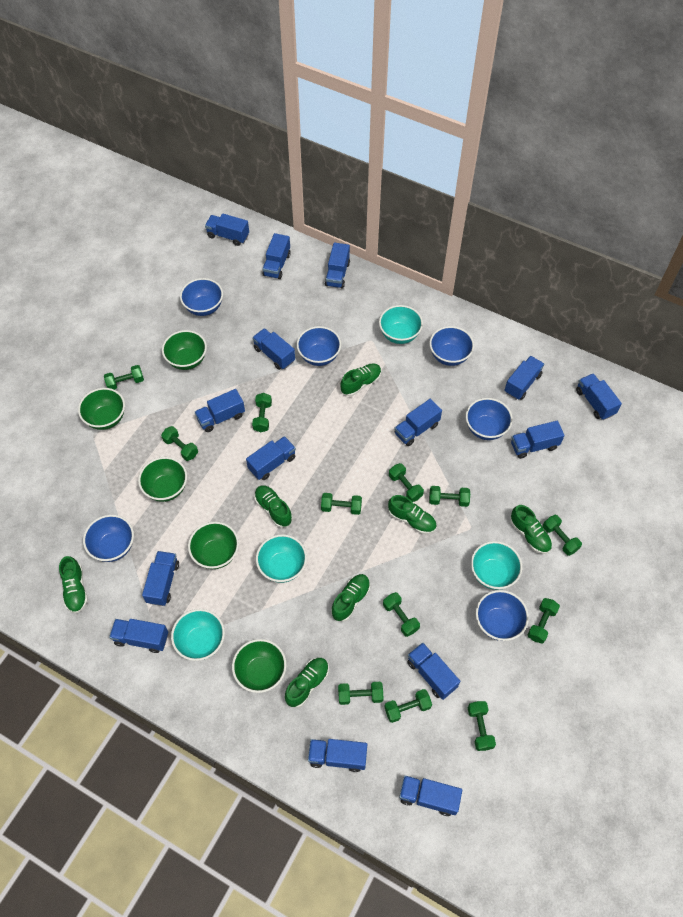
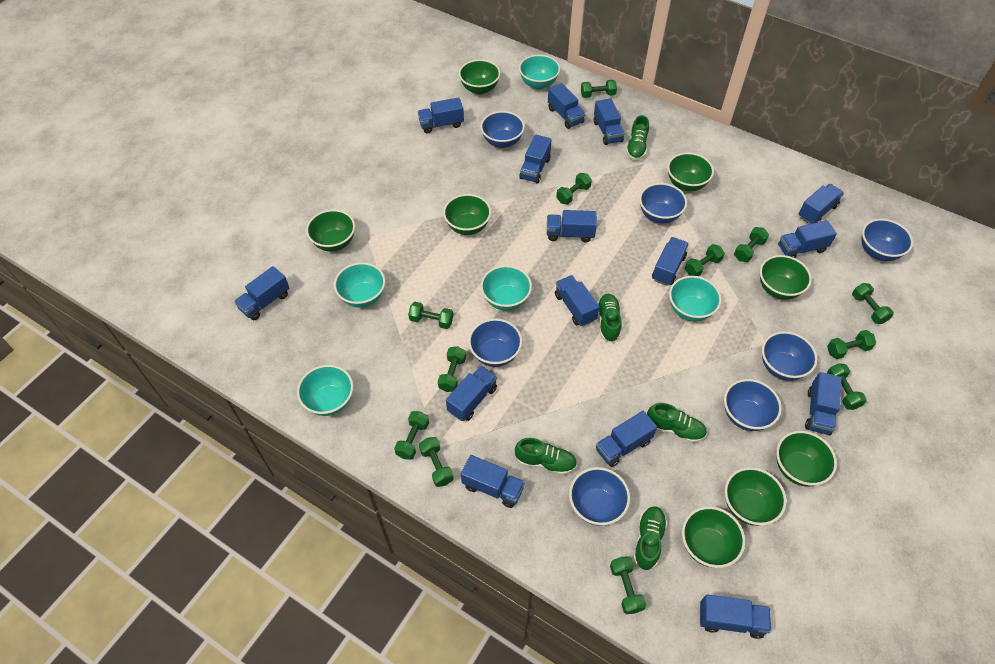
blue bowl: 6 -> 7
green bowl: 5 -> 8
green shoe: 7 -> 5
turquoise bowl: 4 -> 5

